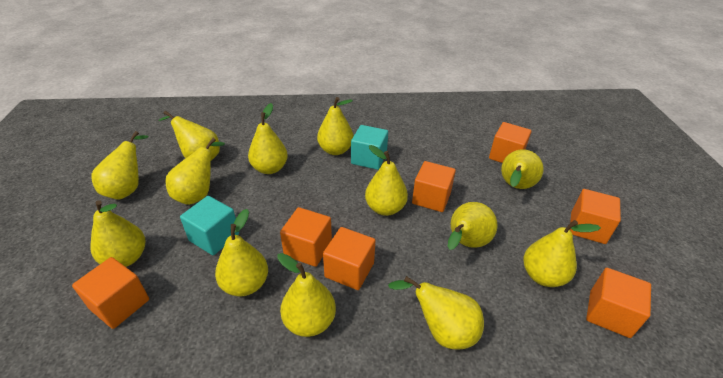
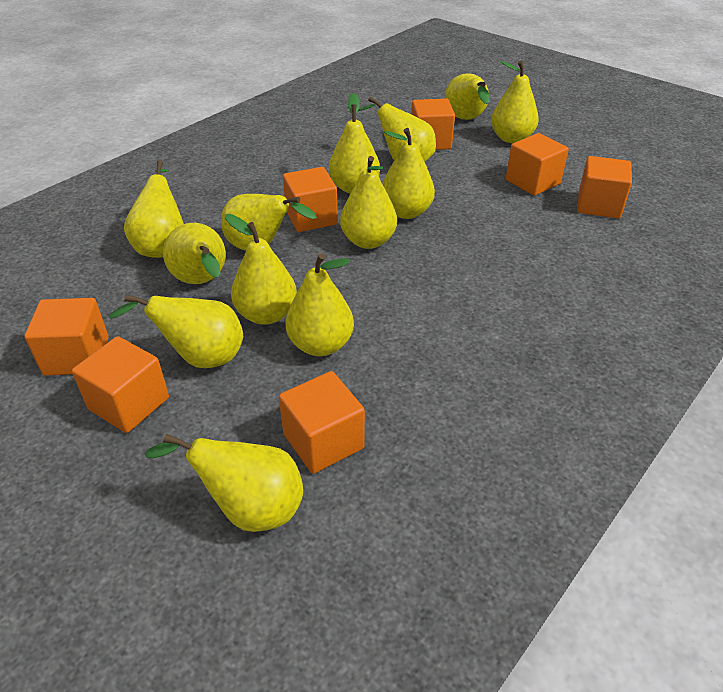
turquoise cube: 2 -> 0

